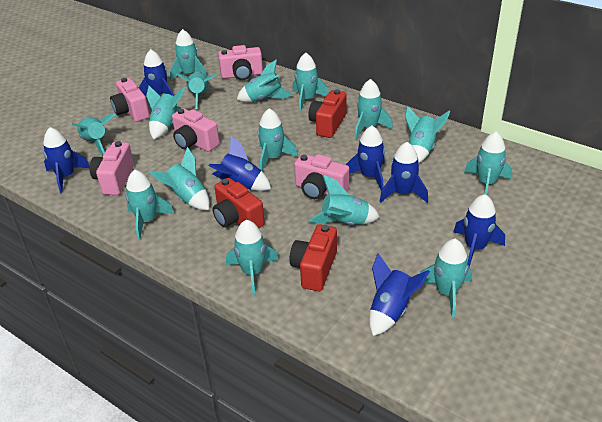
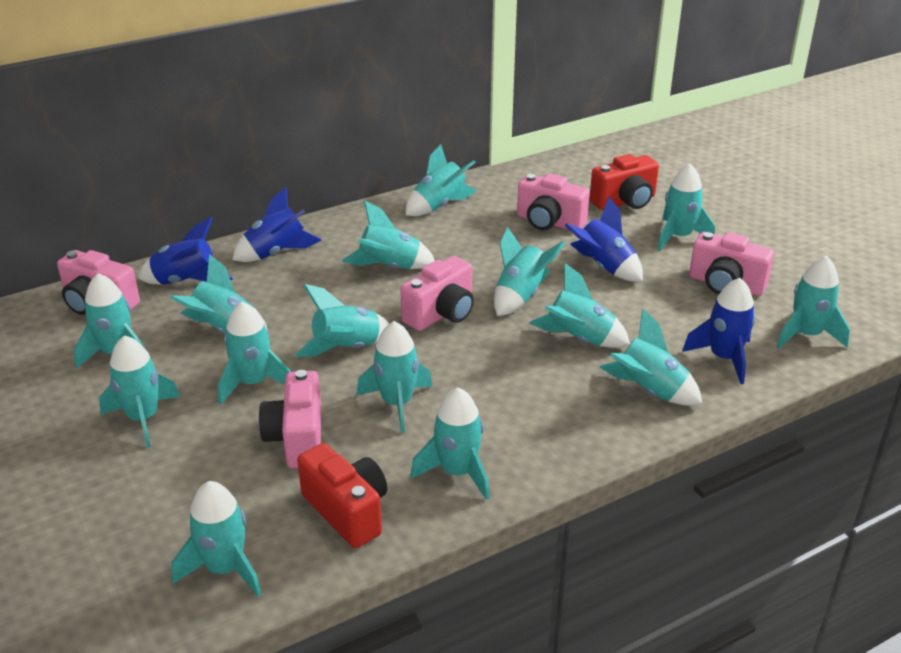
blue rocket: 7 -> 4
red camera: 3 -> 2

